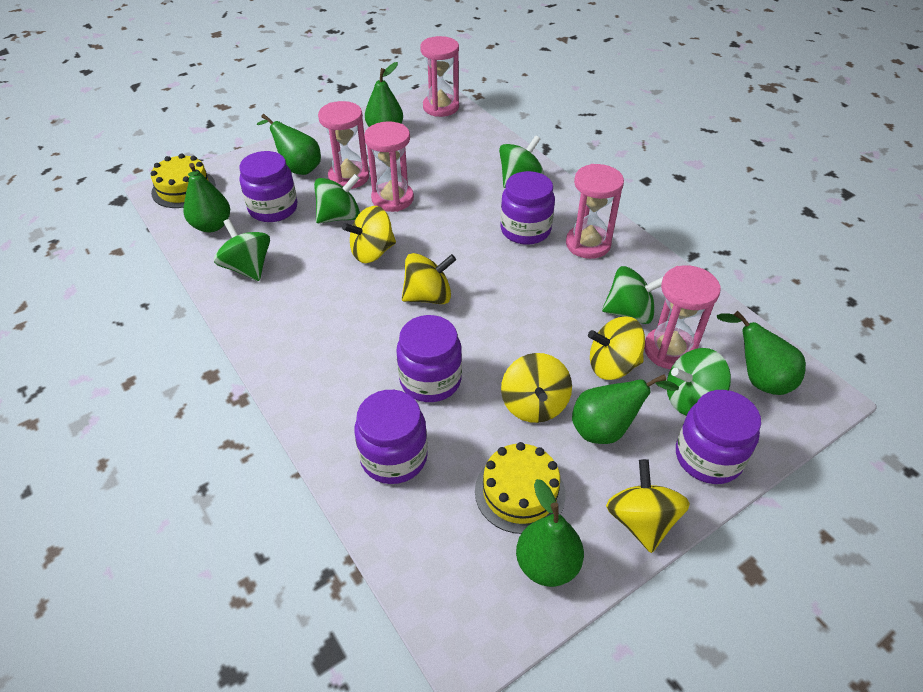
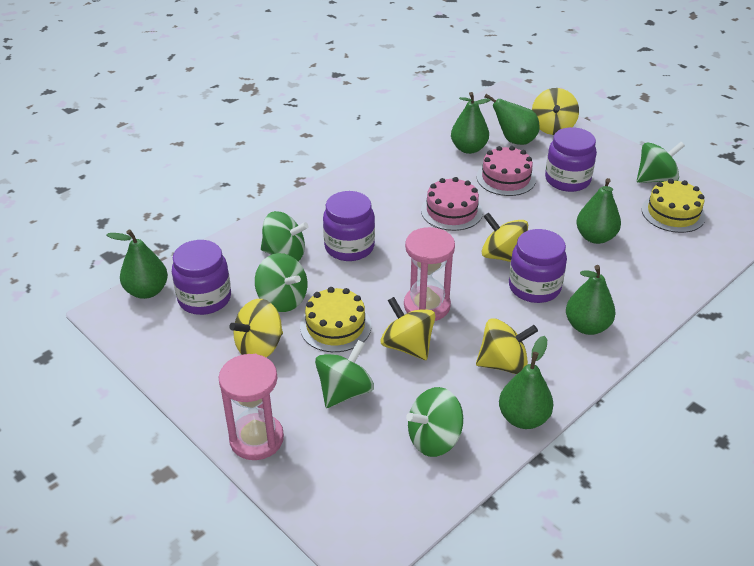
pink cake: 0 -> 2
pink hourglass: 5 -> 2
purple jar: 5 -> 4

